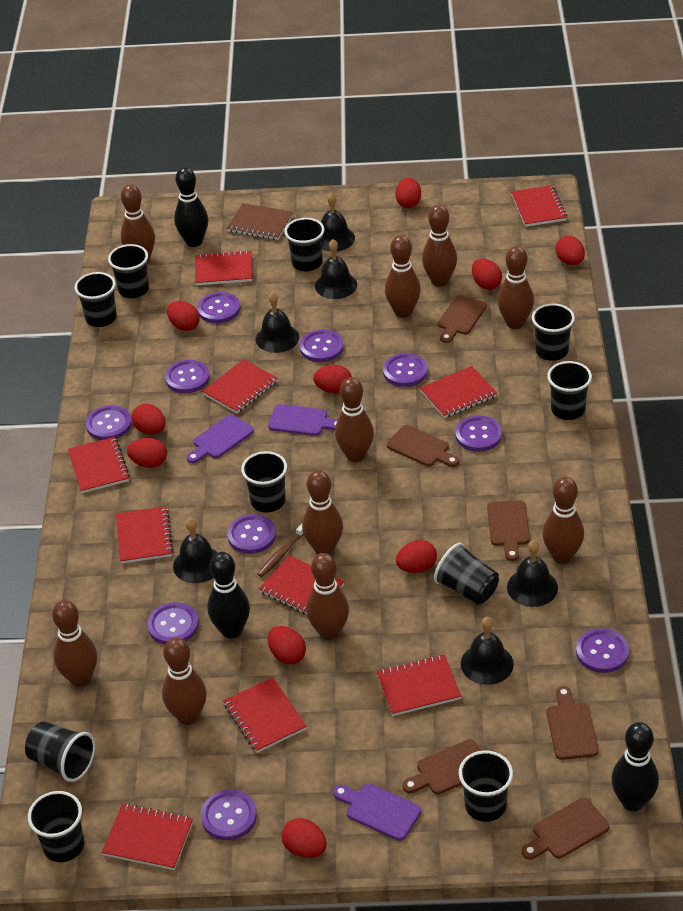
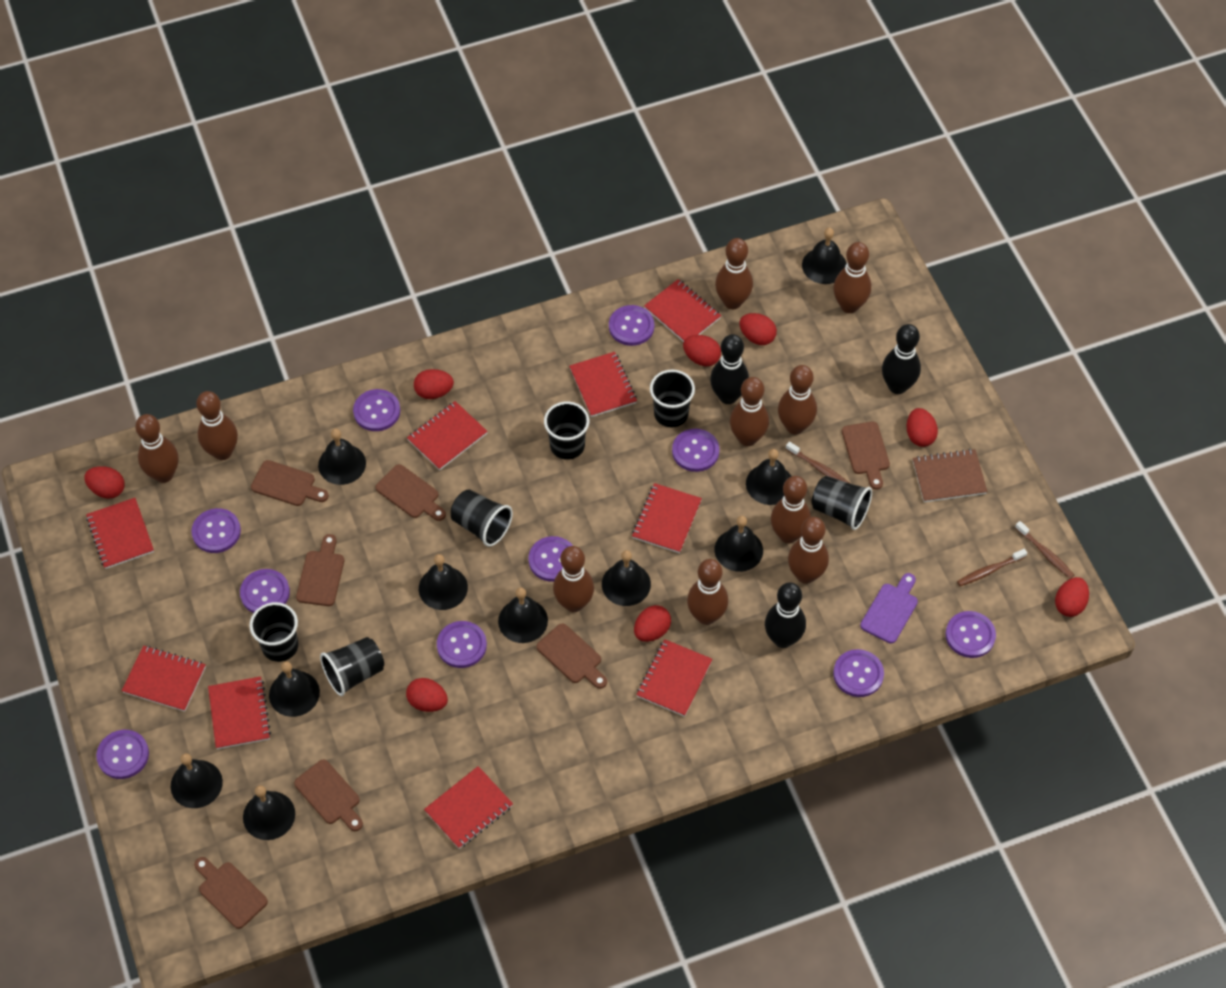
black bell: 6 -> 10
black cup: 10 -> 6
brown cutting board: 6 -> 7
brown toothbrush: 1 -> 3
purple cutting board: 3 -> 1
red egg: 10 -> 8
red notebook: 10 -> 9

